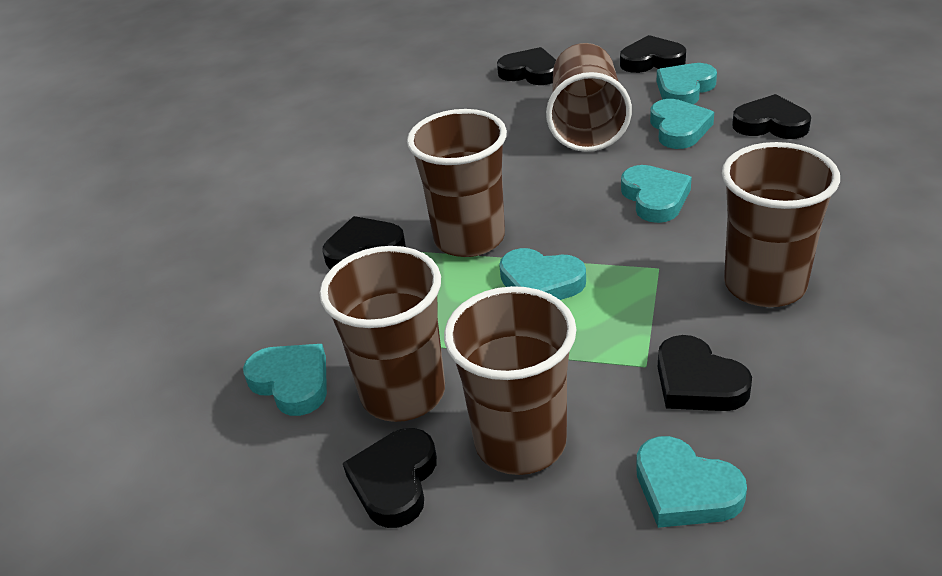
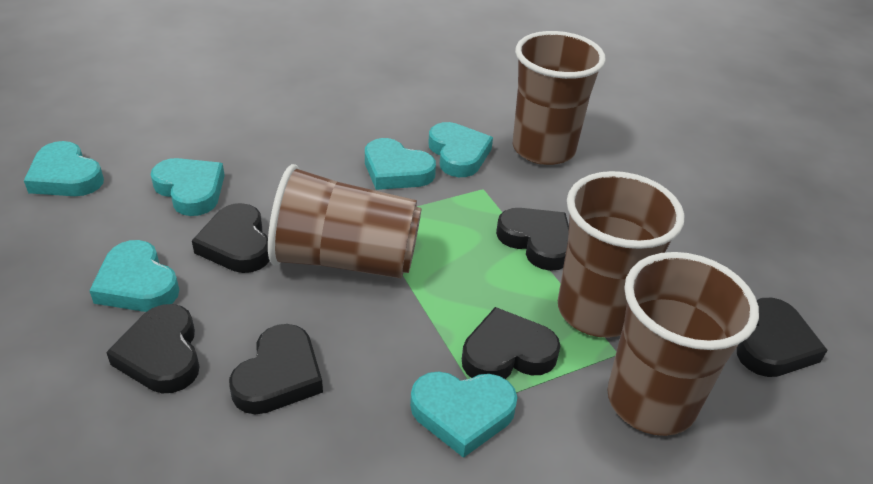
brown cup: 5 -> 4

